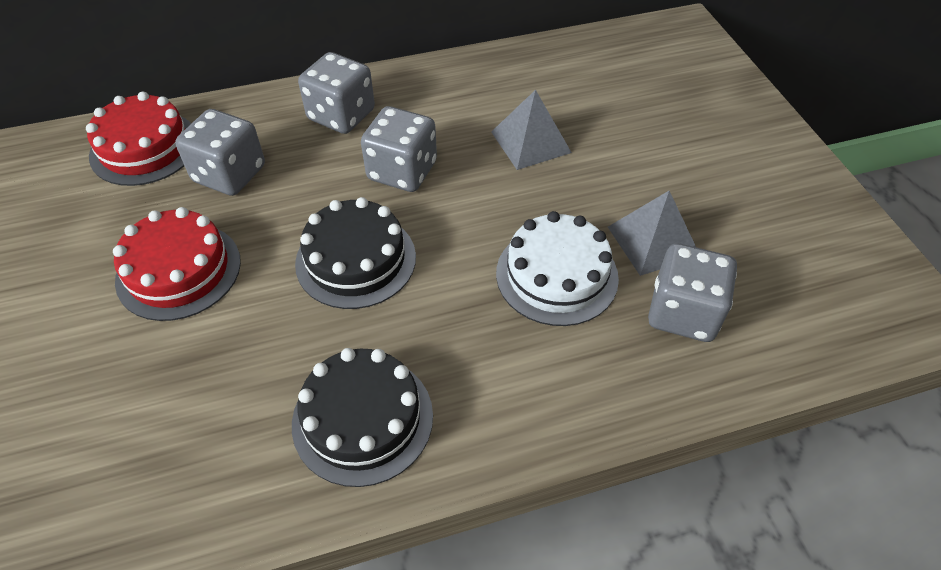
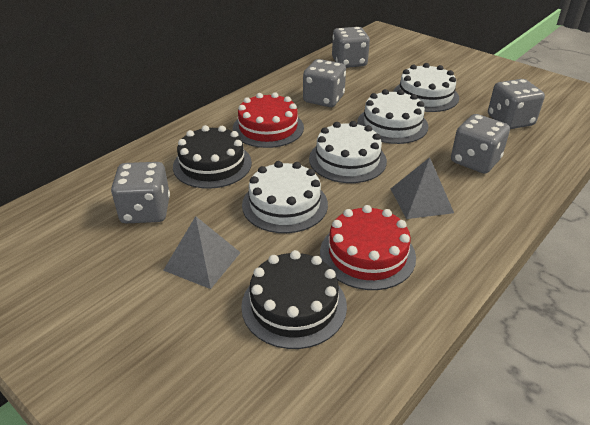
grey dice: 4 -> 5
white cake: 1 -> 4

